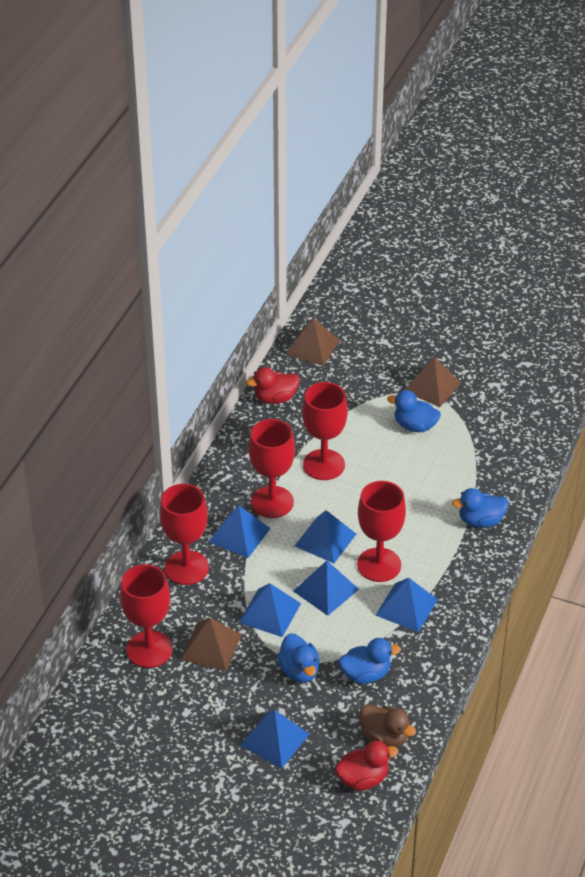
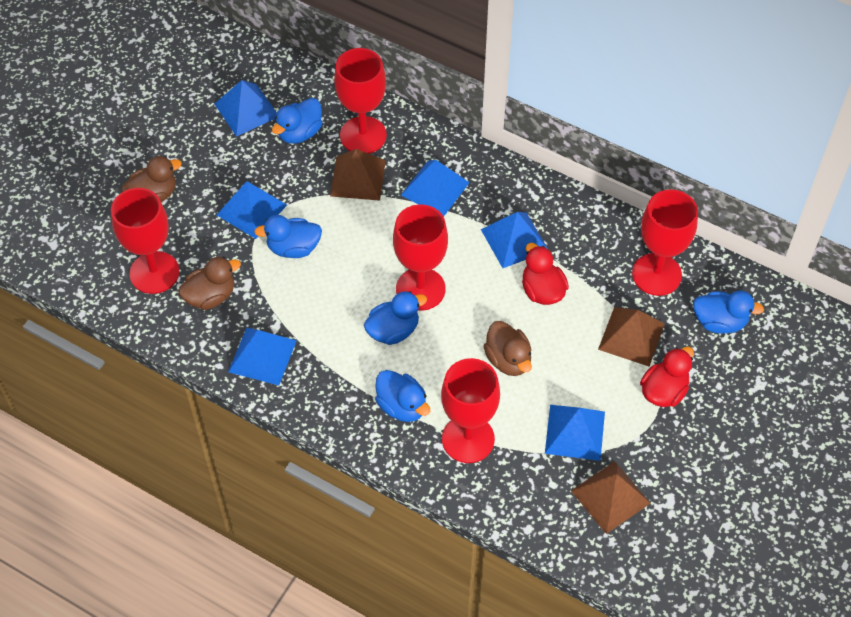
blue duck: 4 -> 5
brown duck: 1 -> 3

